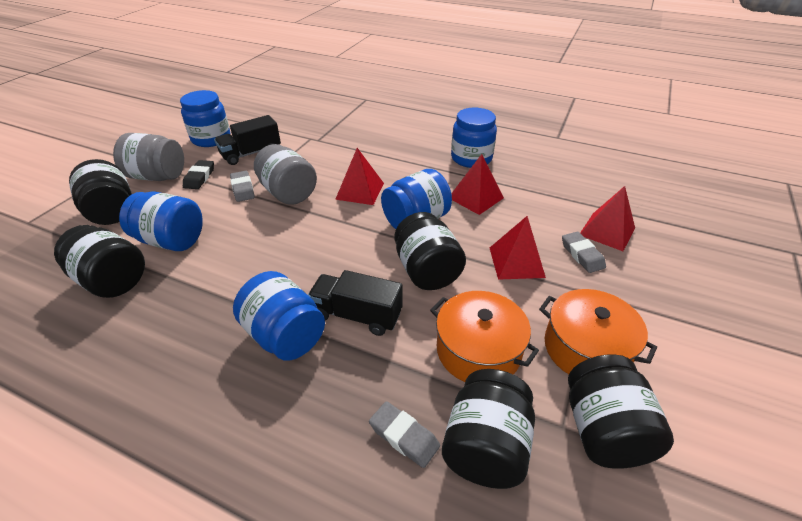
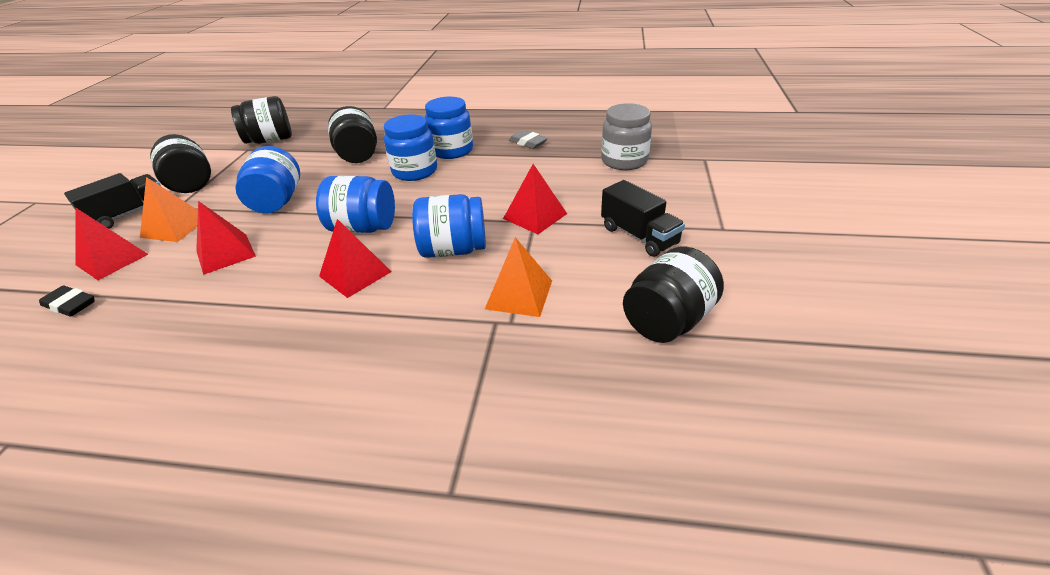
black jar: 5 -> 4
grey eraser: 3 -> 1
grey jar: 2 -> 1
orange pot: 2 -> 0
orange pyramid: 0 -> 2

